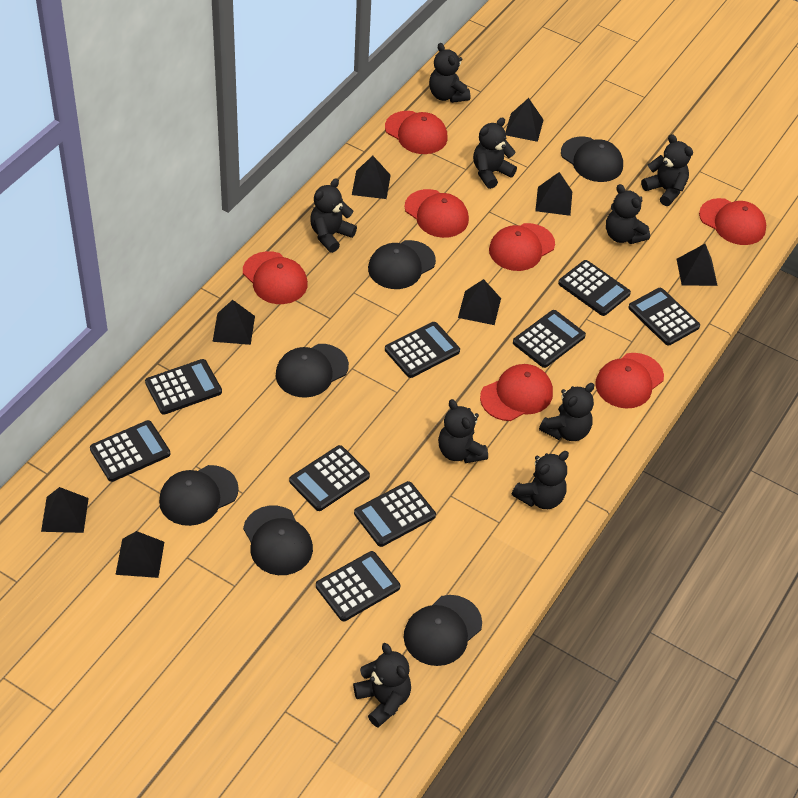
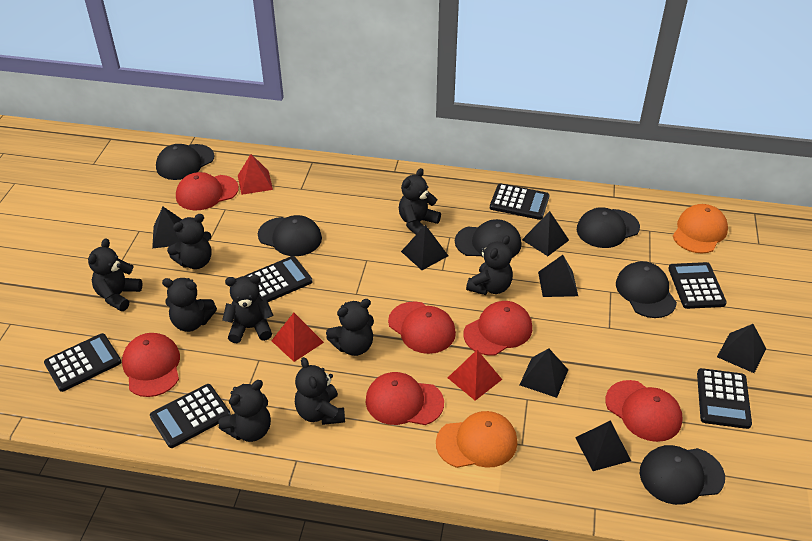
black calculator: 9 -> 6
black pyramid: 8 -> 7
orange cap: 0 -> 2
red cap: 7 -> 6
red pyramid: 0 -> 3

